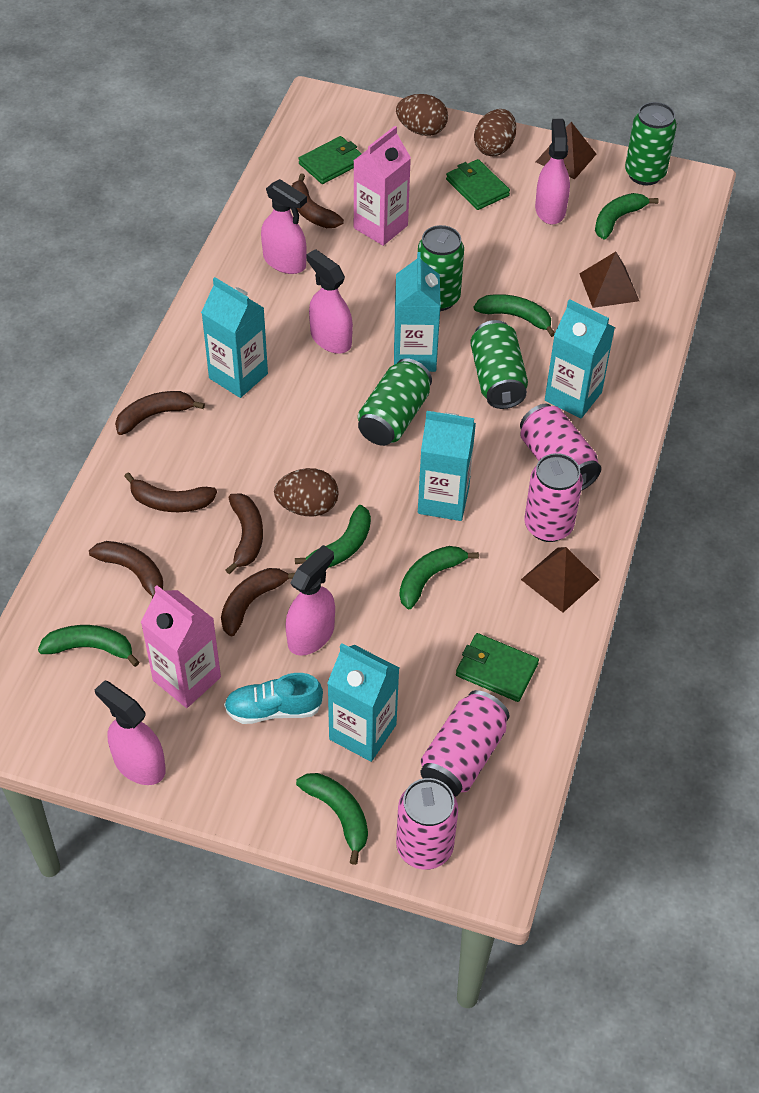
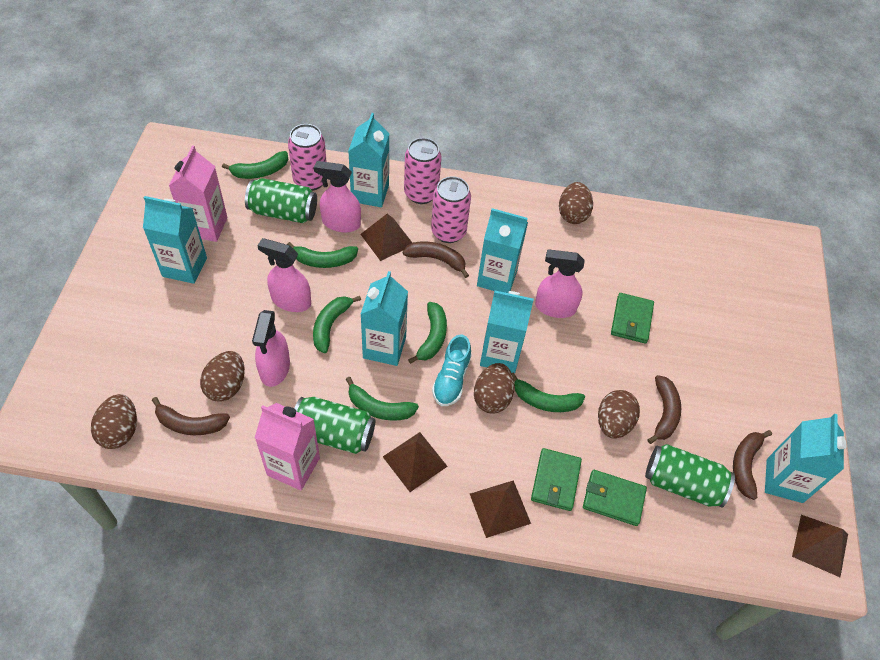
brown banana: 6 -> 4
brown egg: 3 -> 5
brown pyramid: 3 -> 4
green can: 4 -> 3
pink can: 4 -> 3
pink spray bottle: 5 -> 4
turquoise carton: 5 -> 6

